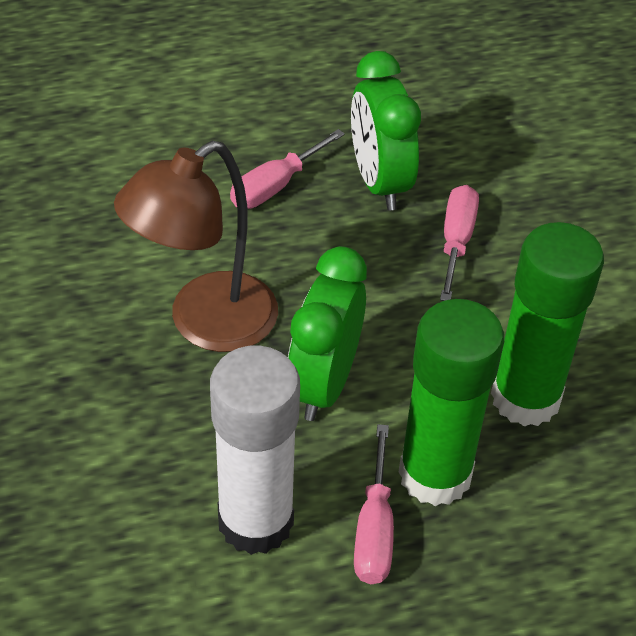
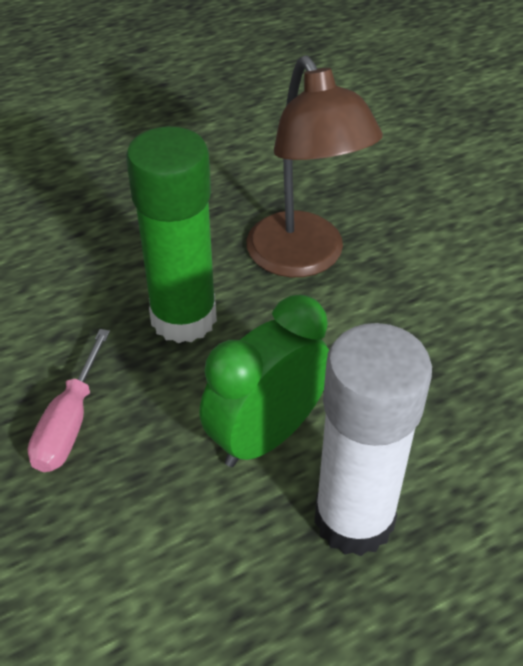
green clock: 2 -> 1
green glue stick: 2 -> 1
pink screwdriver: 3 -> 1

